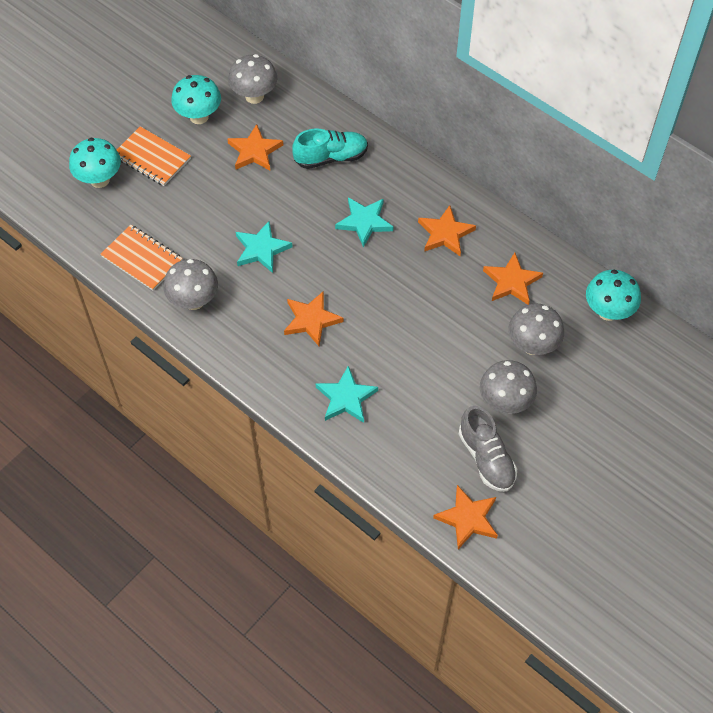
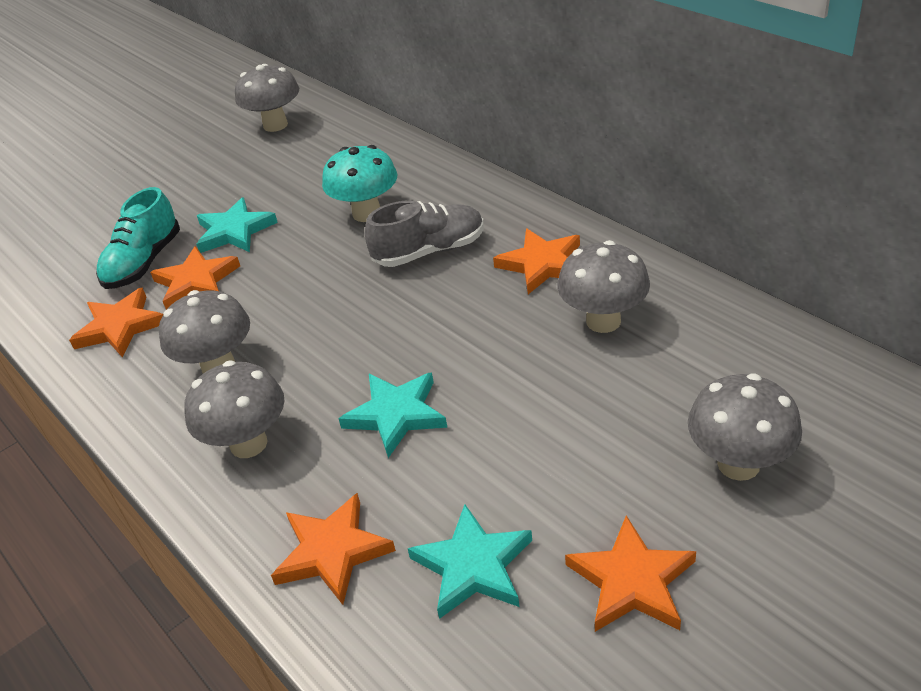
grey mushroom: 4 -> 5
orange notebook: 2 -> 0
turquoise mushroom: 3 -> 1

